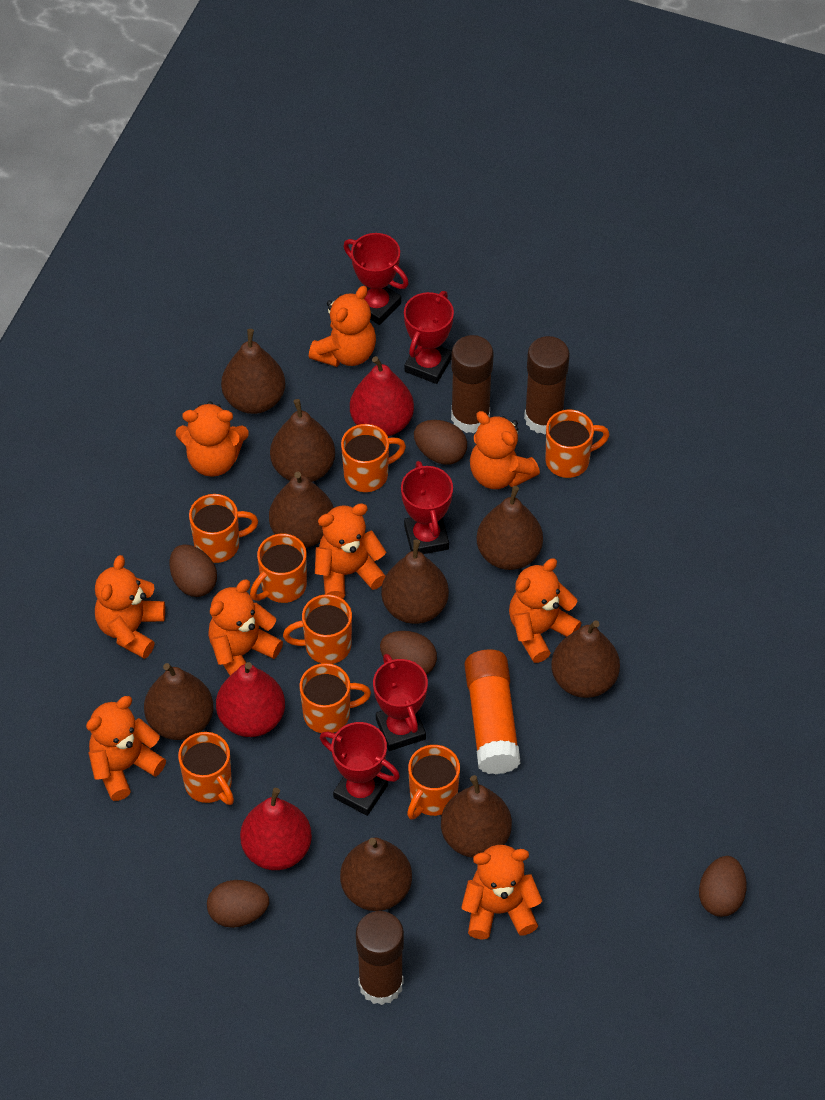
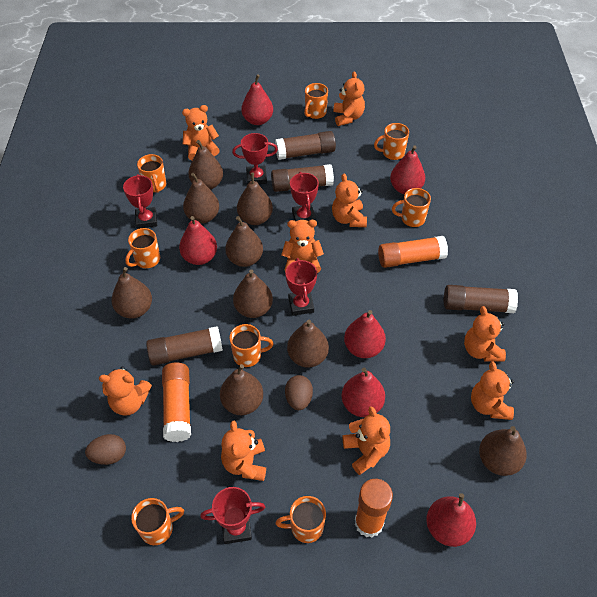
brown egg: 5 -> 2
brown glue stick: 3 -> 4
orange glue stick: 1 -> 3
red pear: 3 -> 6

